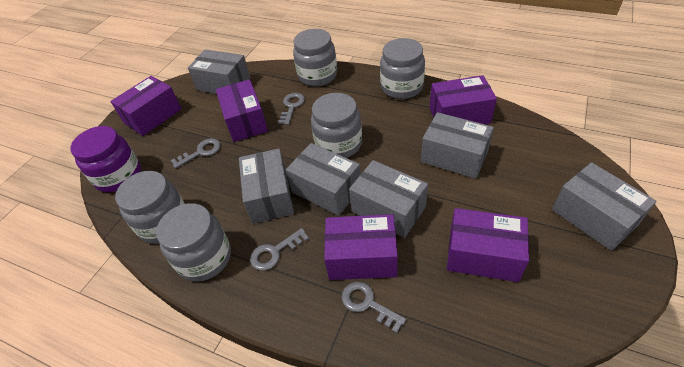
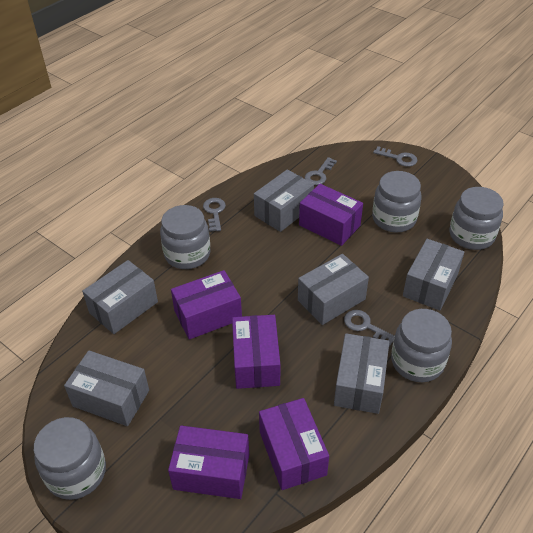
purple jar: 1 -> 0

